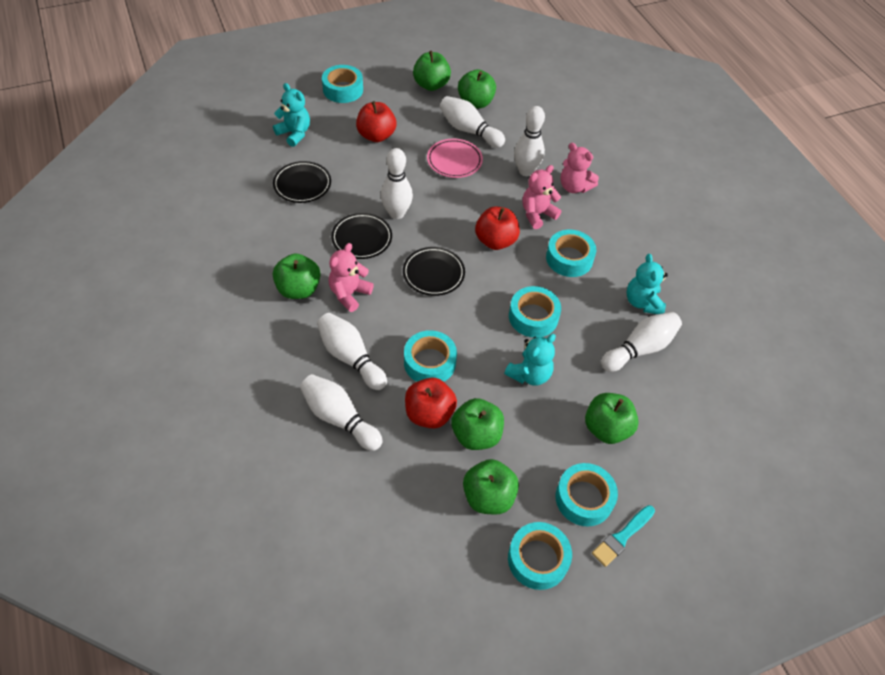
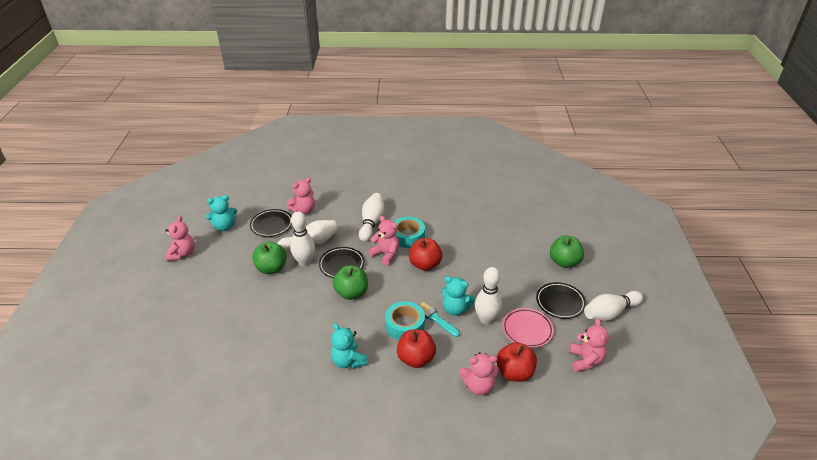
green apple: 6 -> 3
pink teddy bear: 3 -> 5
turquoise tape: 6 -> 2
white bowling pin: 6 -> 5

